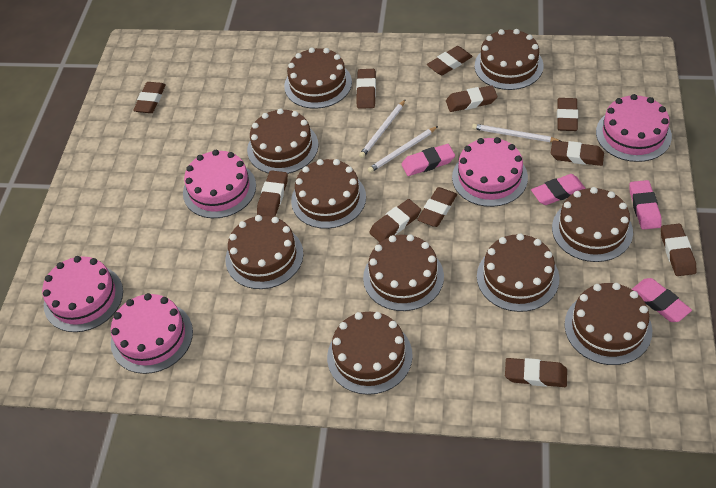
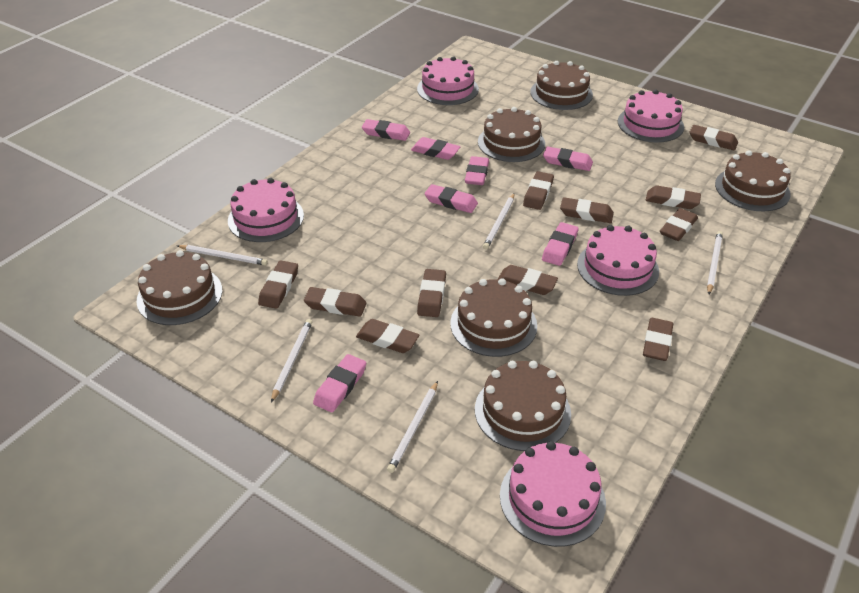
brown cake: 10 -> 6
pink eraser: 4 -> 7
white pencil: 3 -> 5

